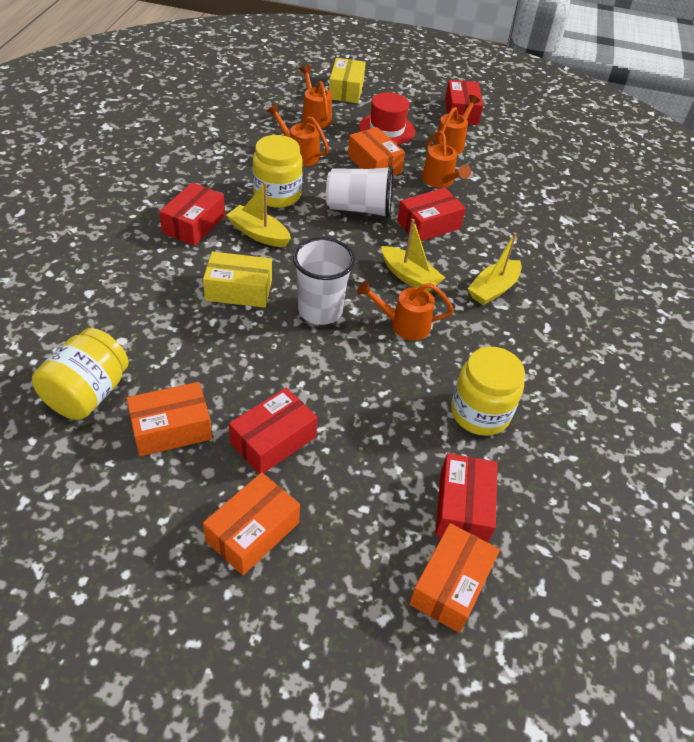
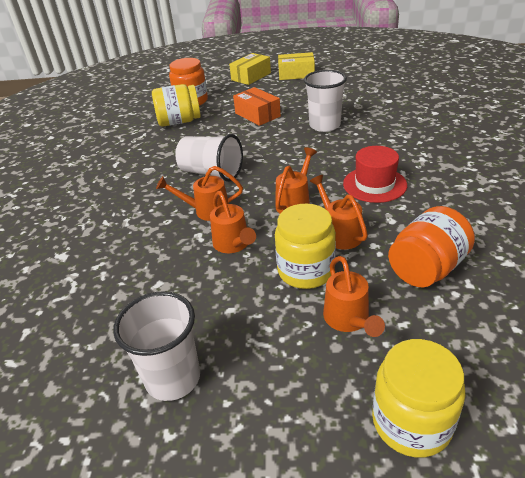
orange box: 4 -> 1
orange jar: 0 -> 2
red box: 5 -> 0
white cup: 2 -> 3
yellow boat: 3 -> 0

